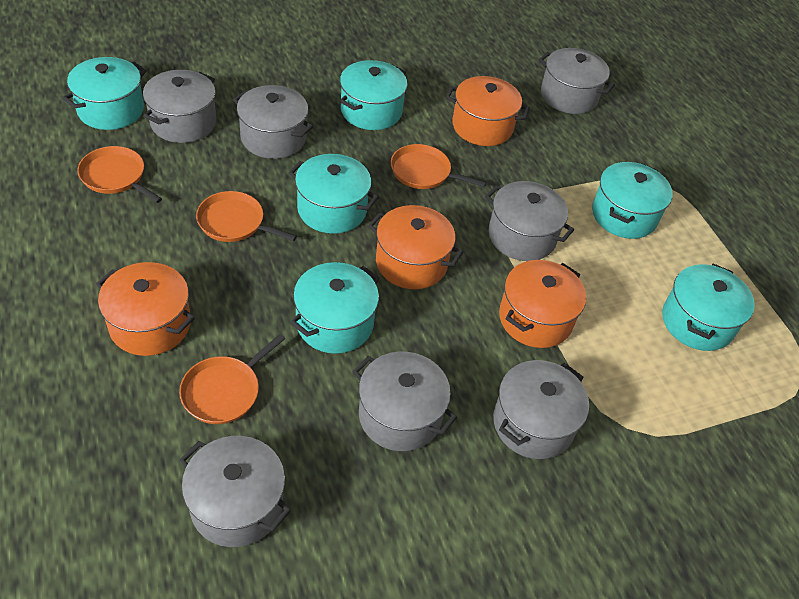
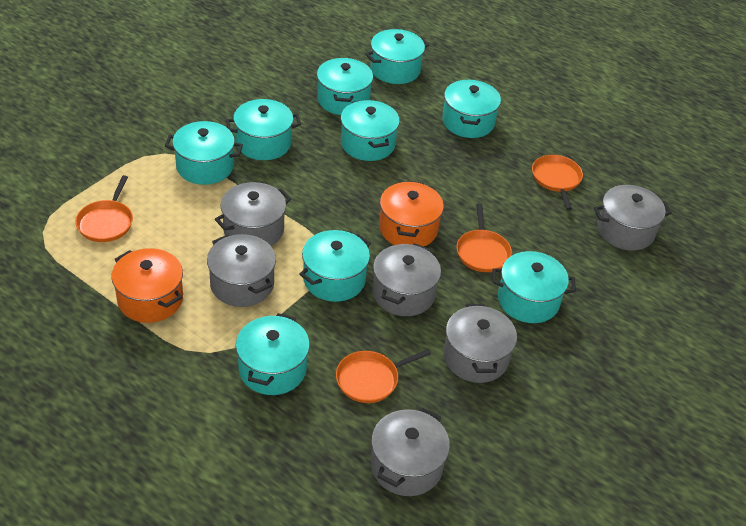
grey pot: 7 -> 6
orange pot: 4 -> 2
turquoise pot: 6 -> 9

